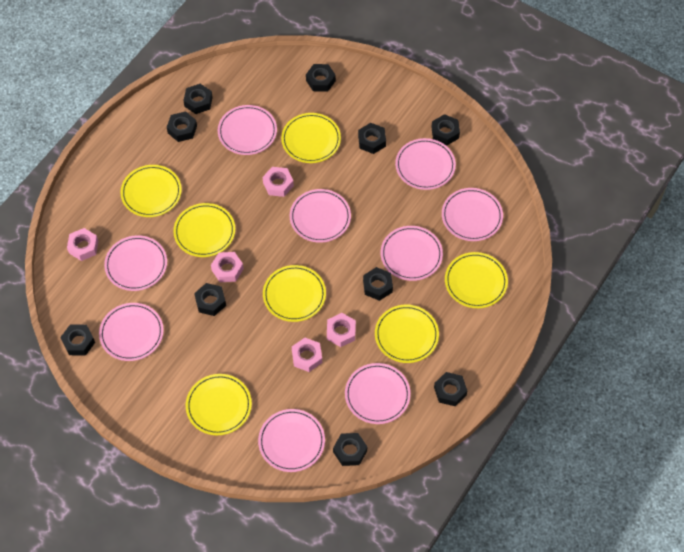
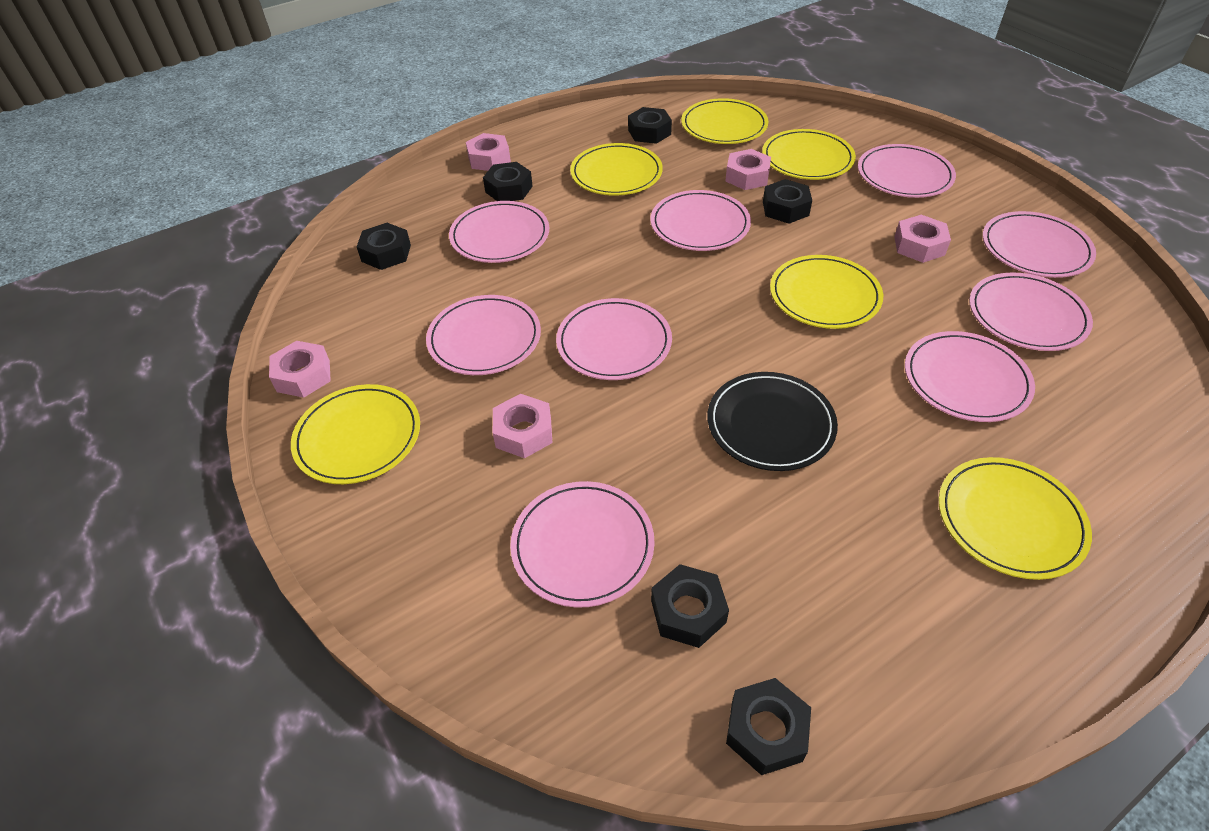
black nut: 10 -> 6
black plate: 0 -> 1
yellow plate: 7 -> 6

